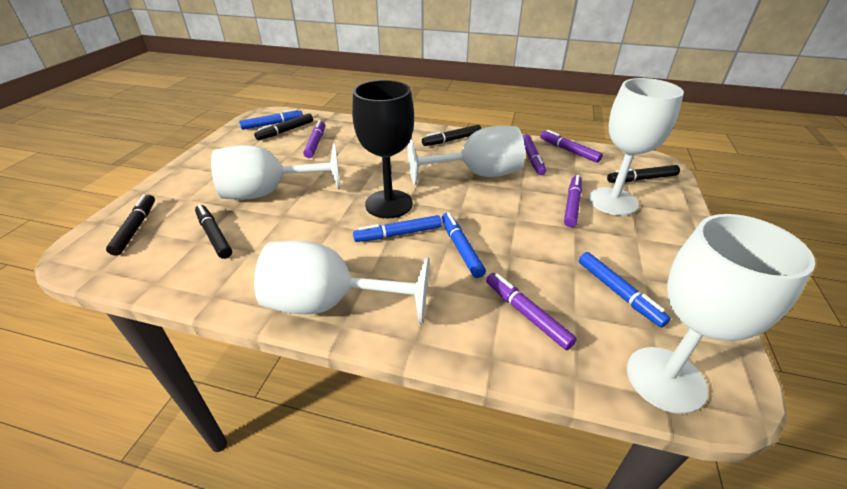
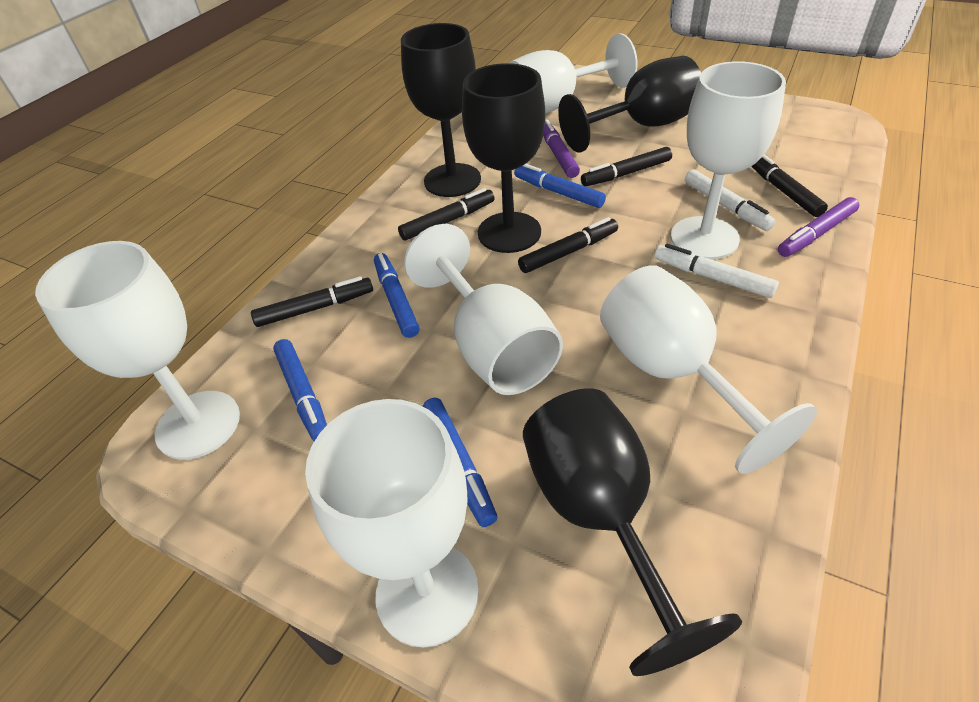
black goblet: 1 -> 4
purple marker: 5 -> 2
white goblet: 5 -> 6
white marker: 0 -> 2

